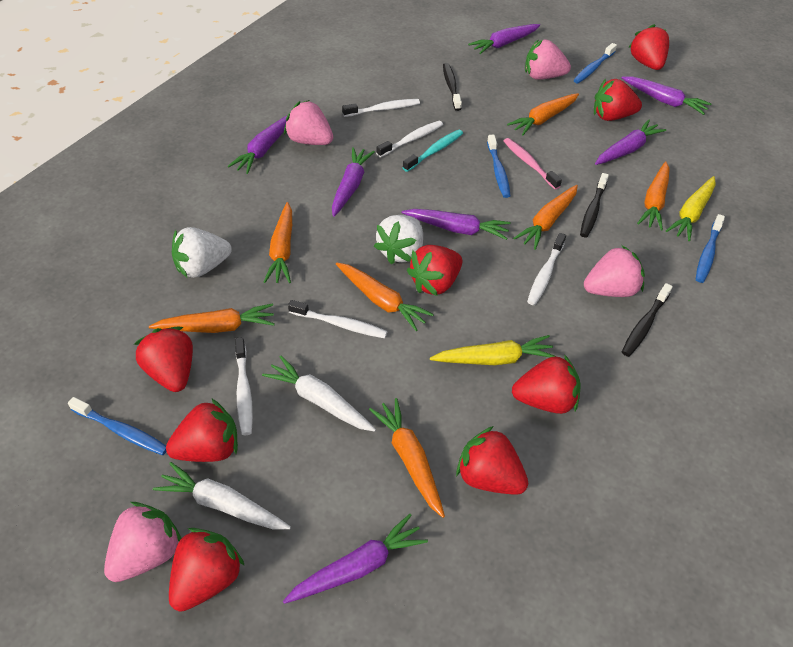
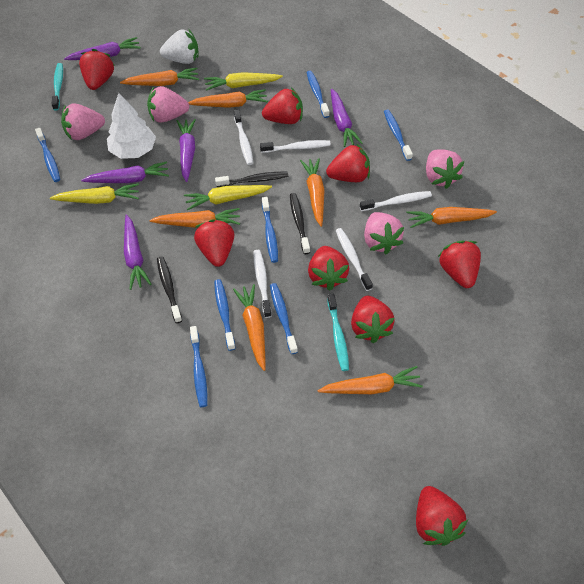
blue toothbrush: 4 -> 7
pink toothbrush: 1 -> 0
purple carrot: 7 -> 5
turquoise toothbrush: 1 -> 2
white carrot: 2 -> 0
white strawberry: 2 -> 1
white tree: 0 -> 1
yellow carrot: 2 -> 3

